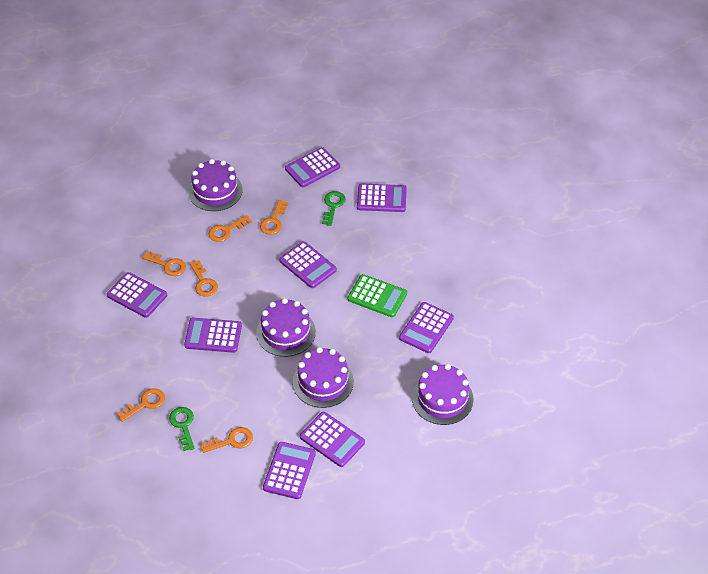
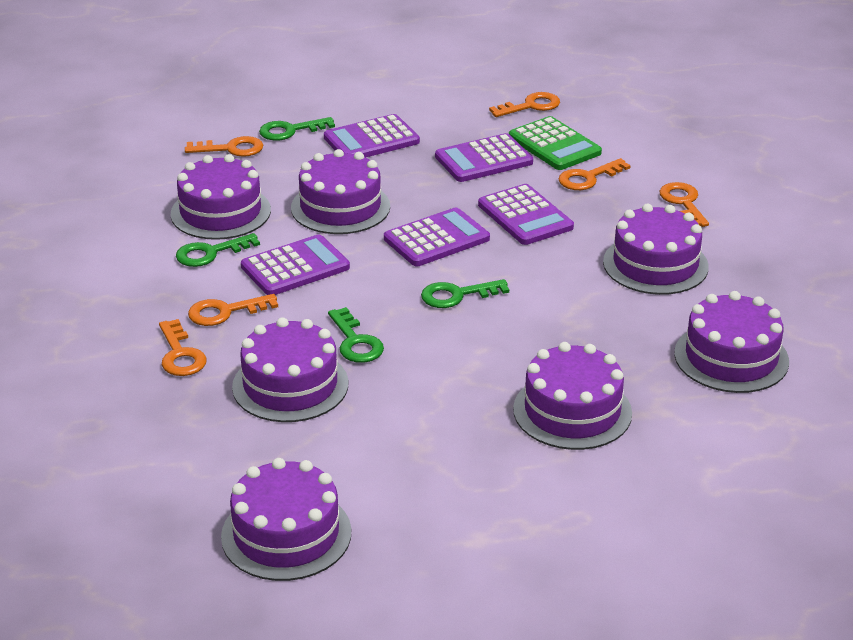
green key: 2 -> 4
purple cake: 4 -> 7
purple calculator: 8 -> 5

